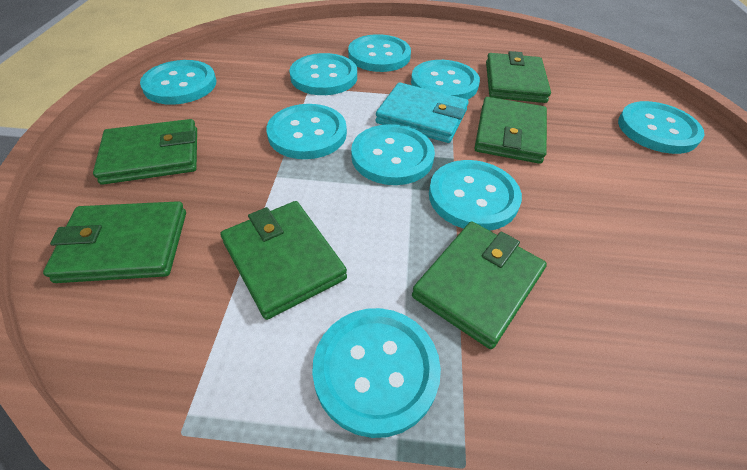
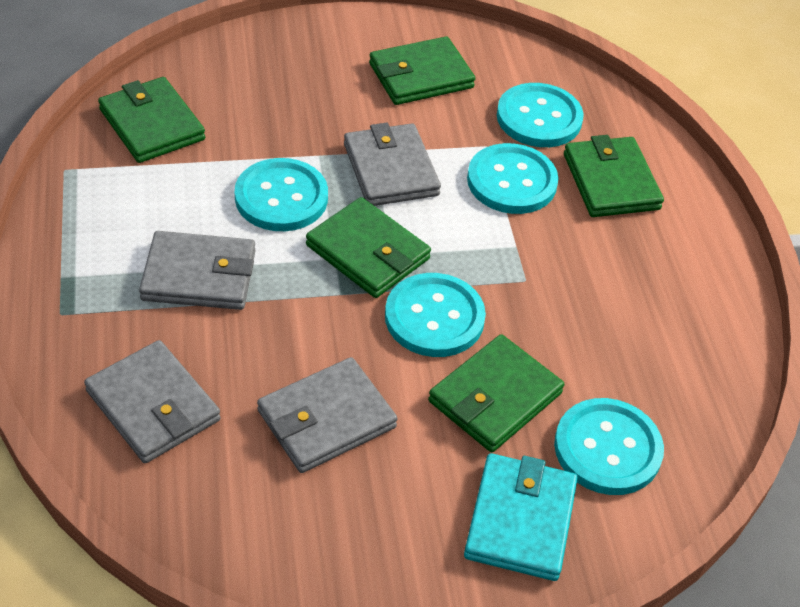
green wallet: 6 -> 5
grey wallet: 0 -> 4
turquoise button: 9 -> 5

